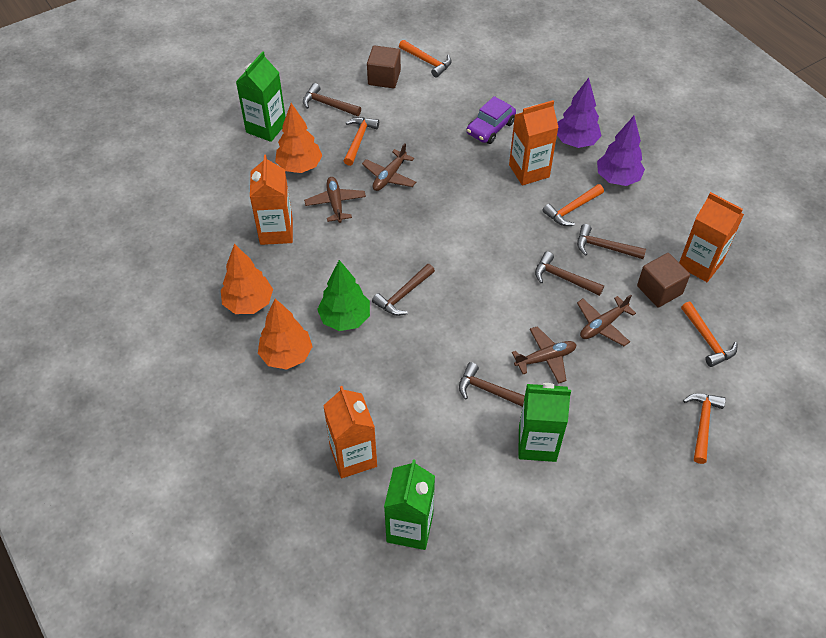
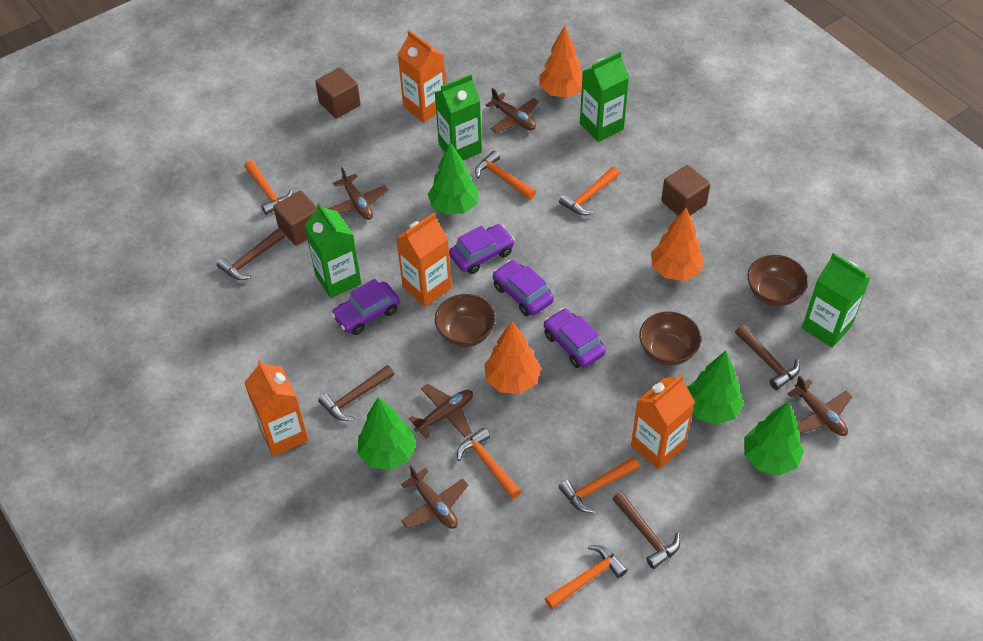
brown bowl: 0 -> 3
brown cube: 2 -> 3
brown hammer: 5 -> 4
brown plane: 4 -> 5
green carton: 3 -> 4
green tree: 1 -> 4
orange hammer: 5 -> 6
purple car: 1 -> 4
purple tree: 2 -> 0

